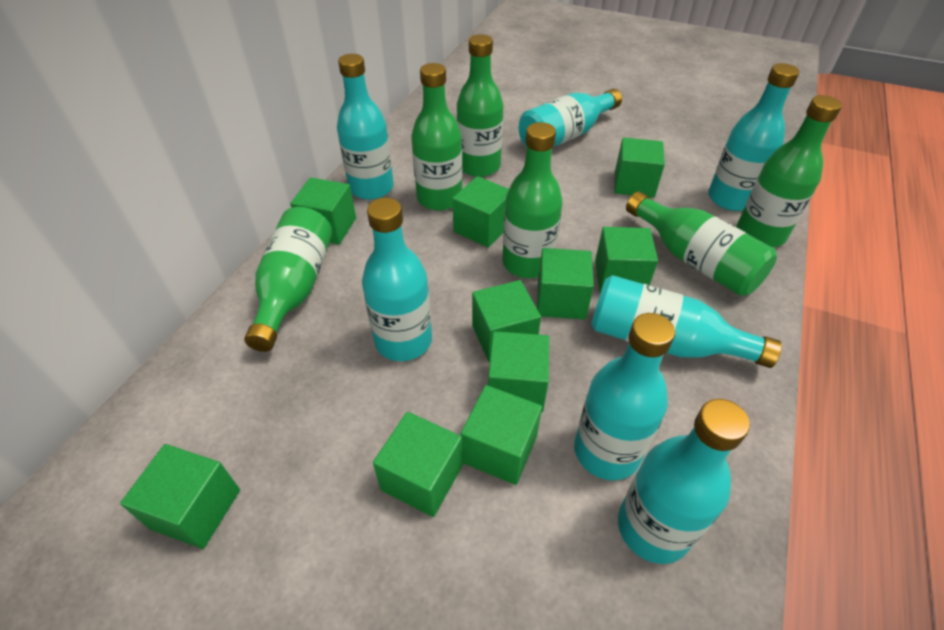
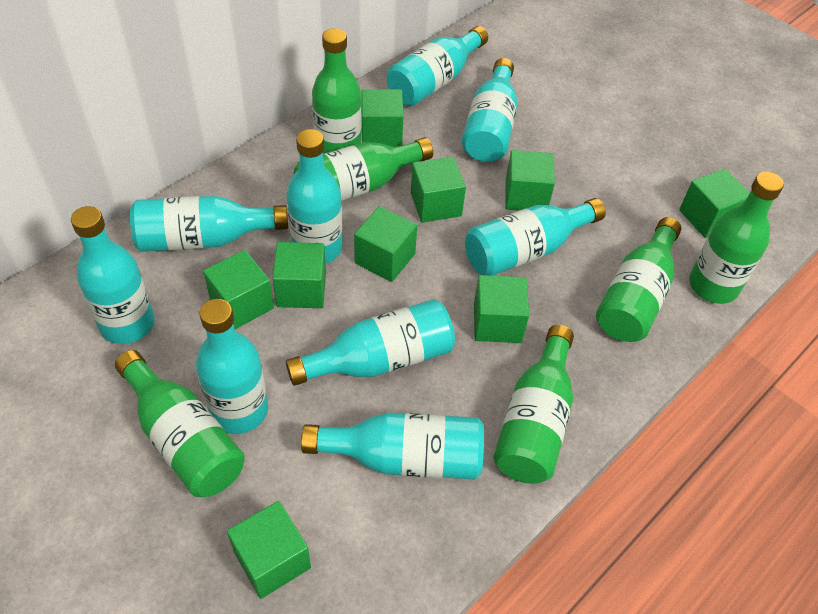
green cube: 10 -> 9
turquoise bottle: 7 -> 9

